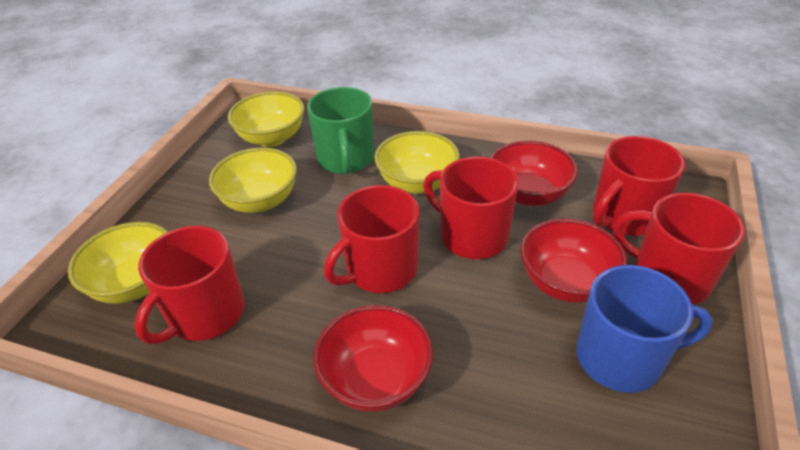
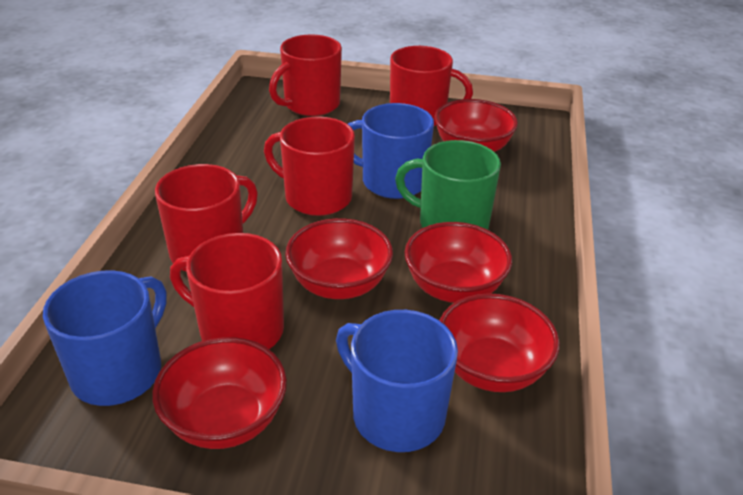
blue mug: 1 -> 3
red bowl: 3 -> 5
yellow bowl: 4 -> 0

